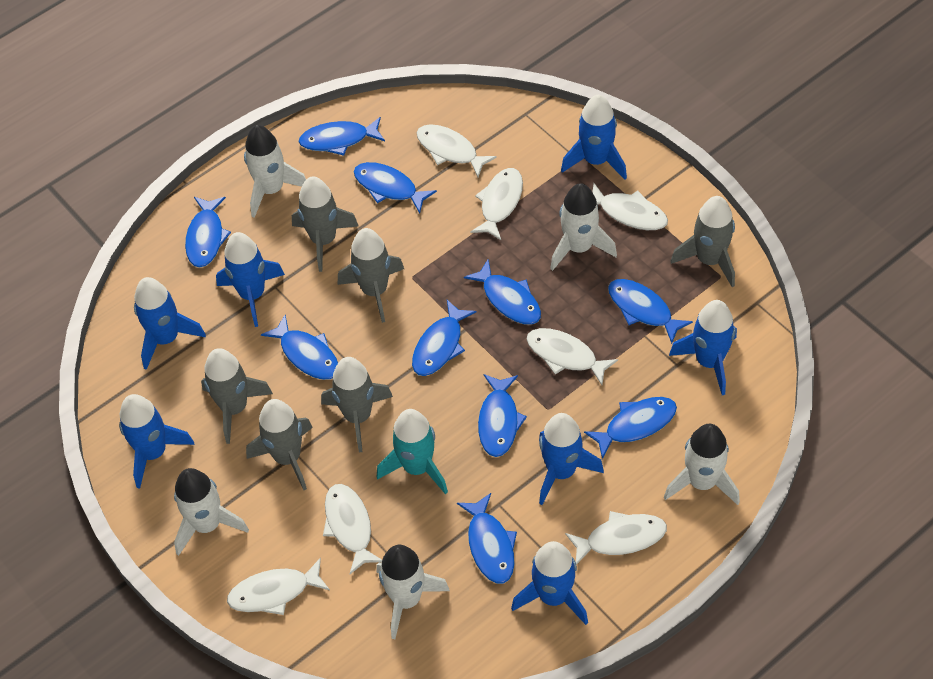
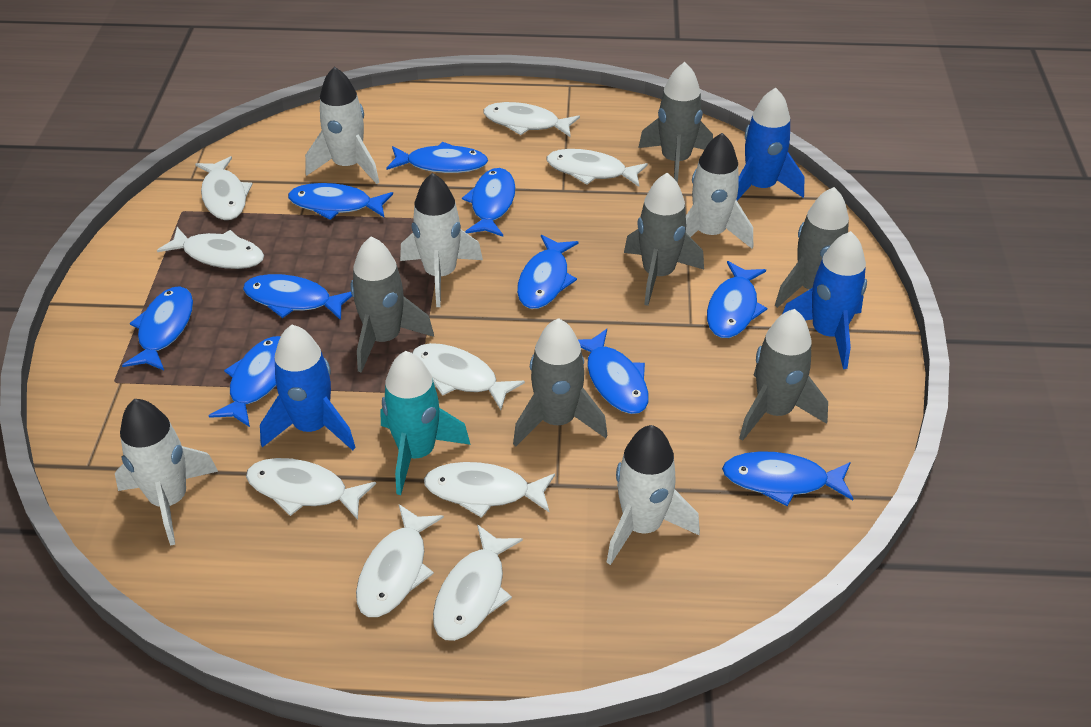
blue rocket: 7 -> 3
white fish: 7 -> 9

